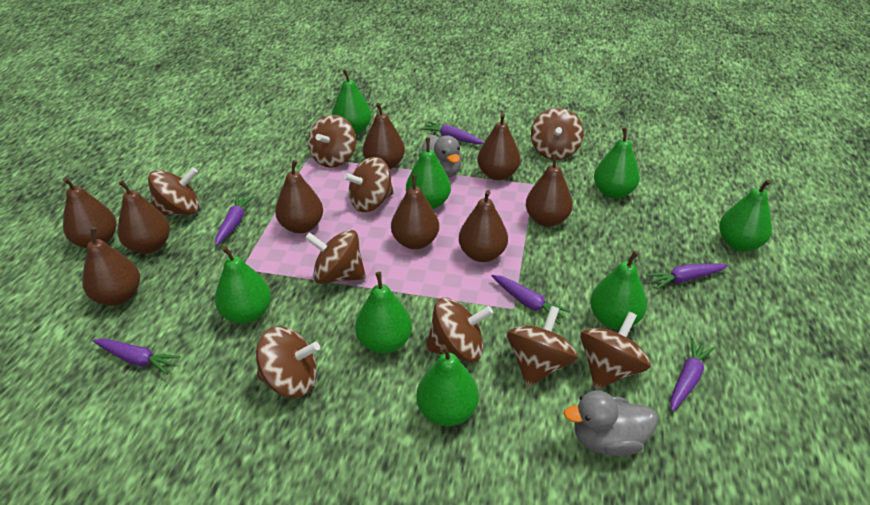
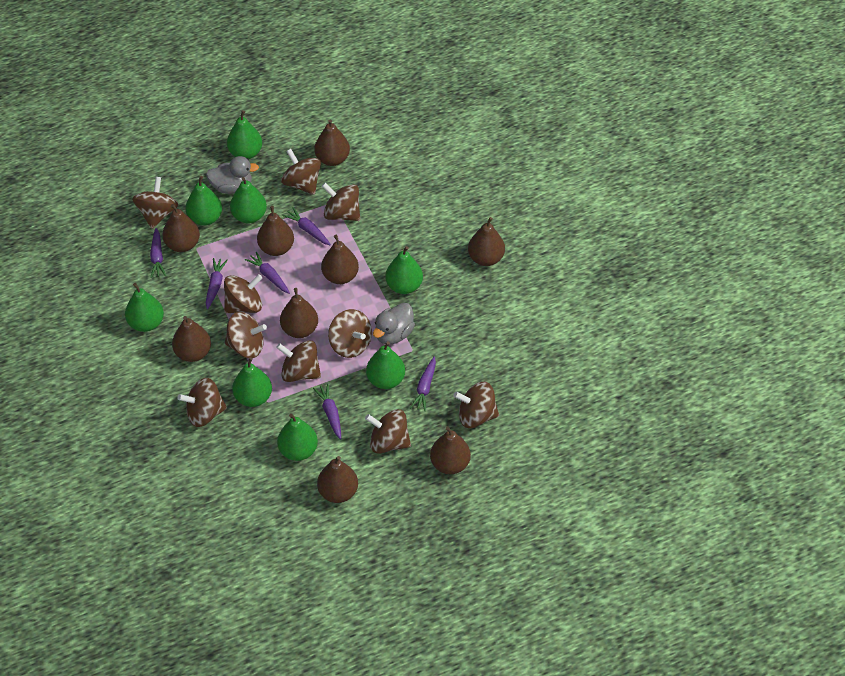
brown spinning top: 9 -> 10

